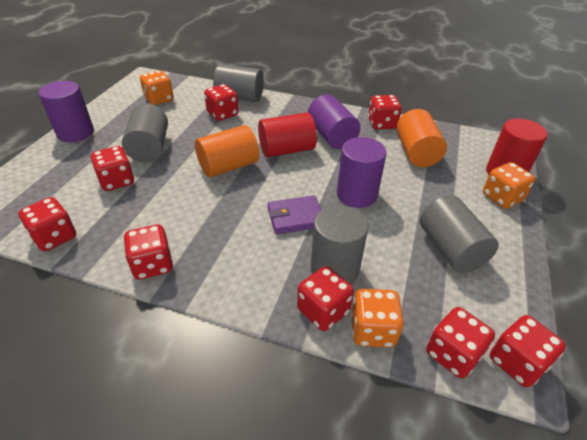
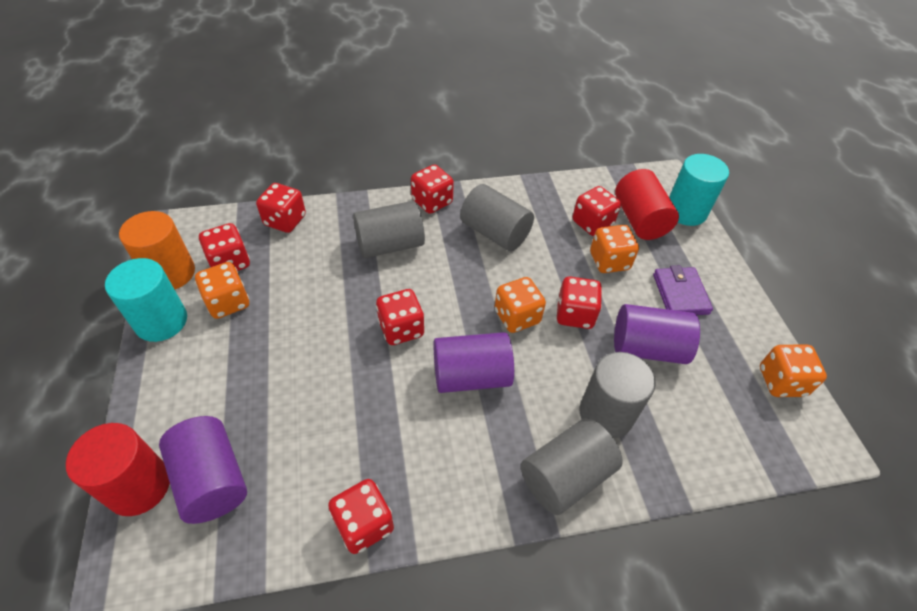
orange cylinder: 2 -> 1
orange dice: 3 -> 4
red dice: 8 -> 7
turquoise cylinder: 0 -> 2

